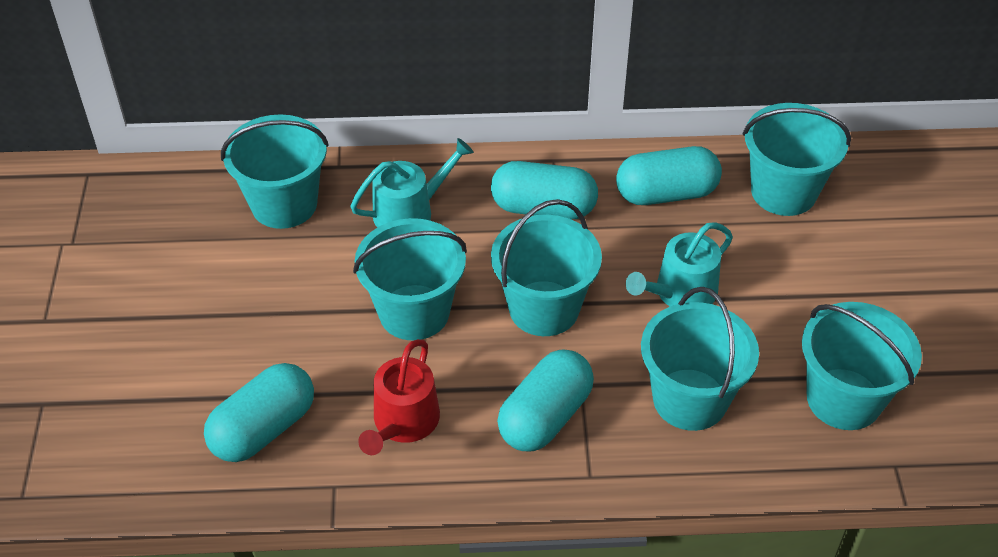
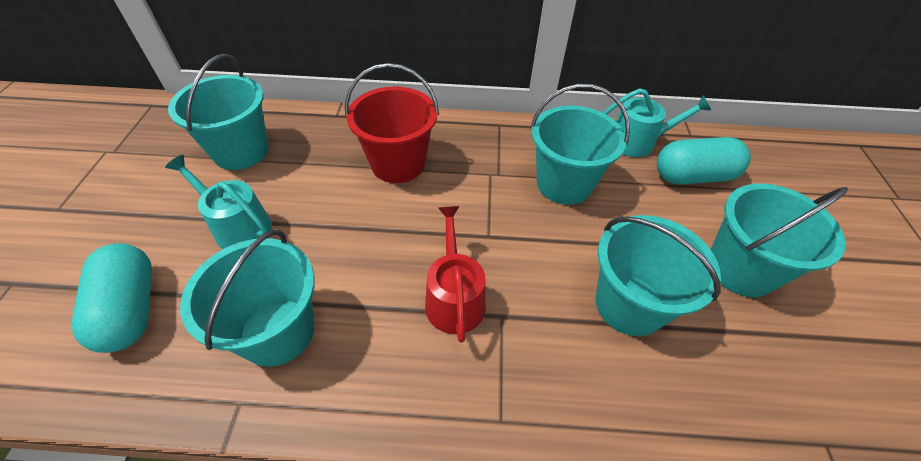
red bucket: 0 -> 1
turquoise bucket: 6 -> 5
turquoise capsule: 4 -> 2

